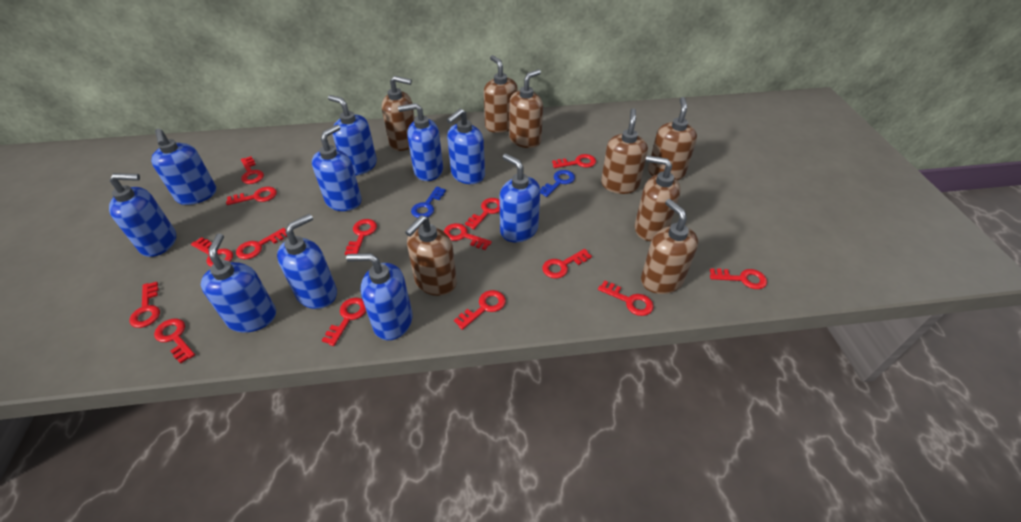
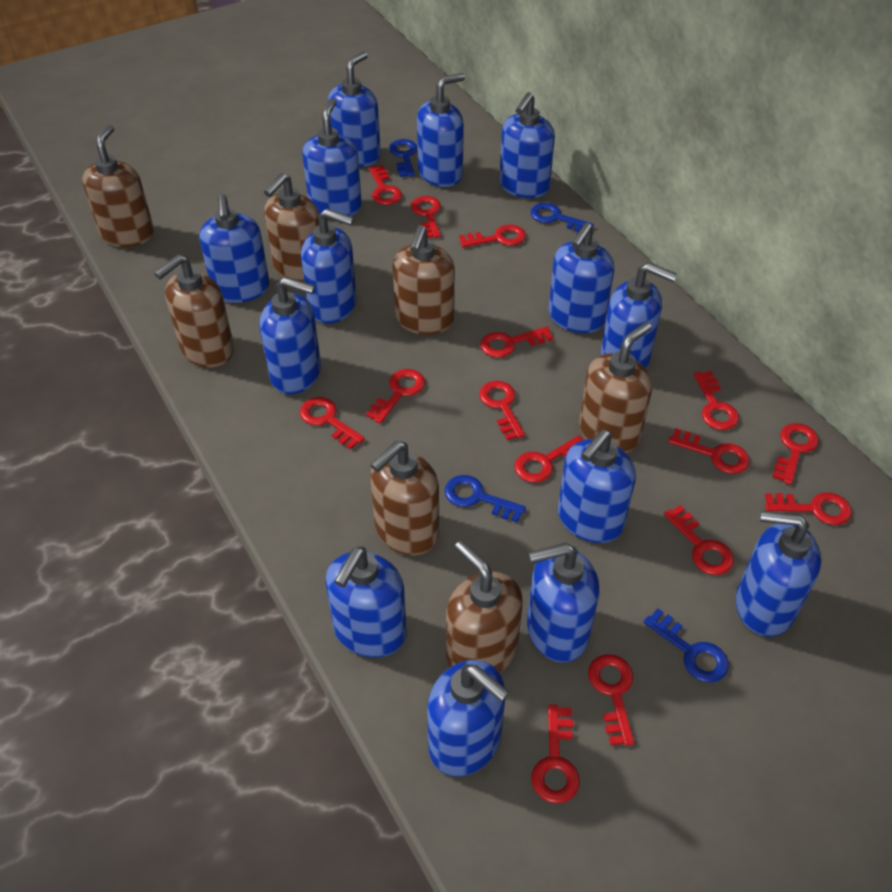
blue key: 2 -> 4
blue soap dispenser: 10 -> 14
brown soap dispenser: 8 -> 7

